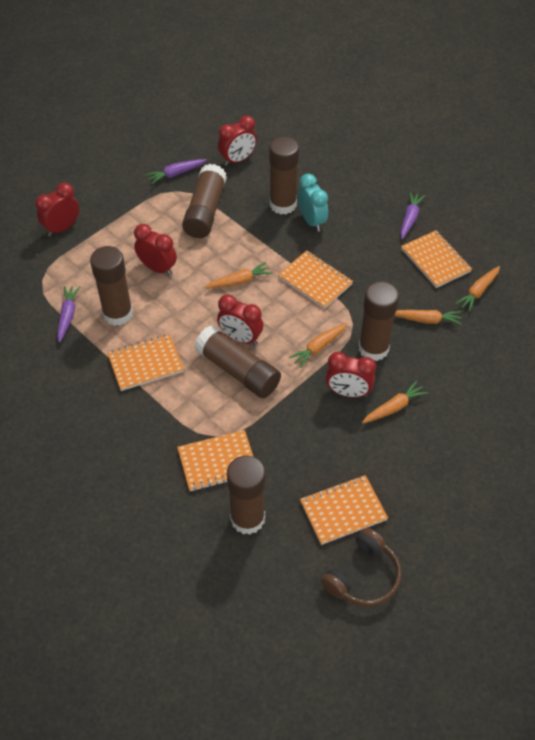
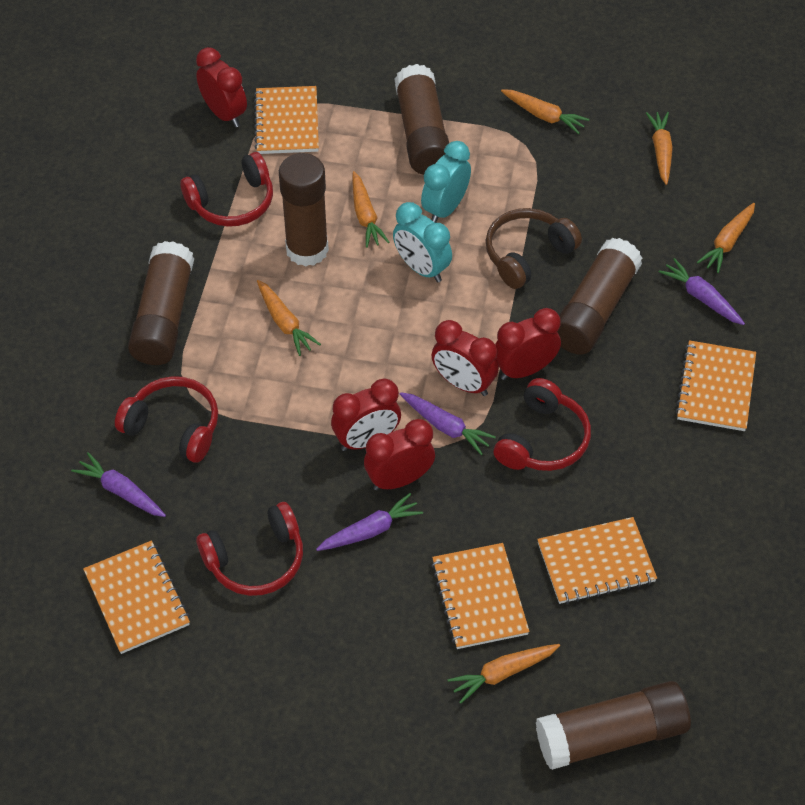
brown glue stick: 6 -> 5
orange carrot: 5 -> 6
purple carrot: 3 -> 4
red headphones: 0 -> 4
turquoise clock: 1 -> 2

